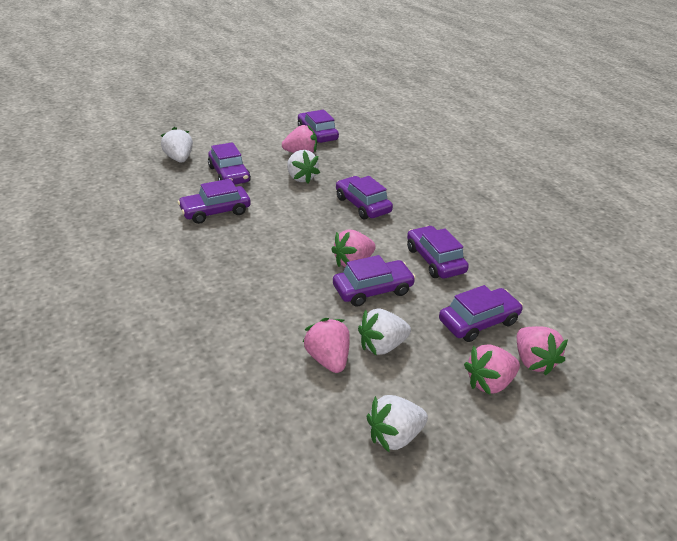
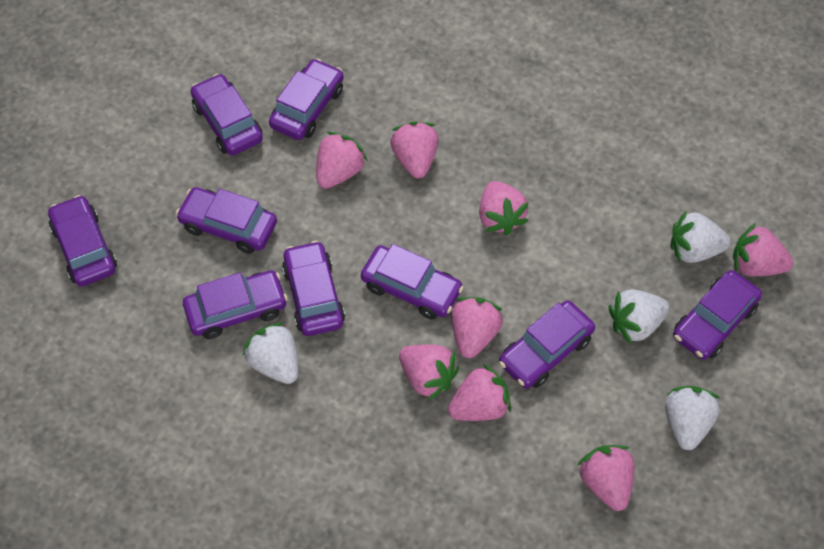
pink strawberry: 5 -> 8
purple car: 7 -> 9

